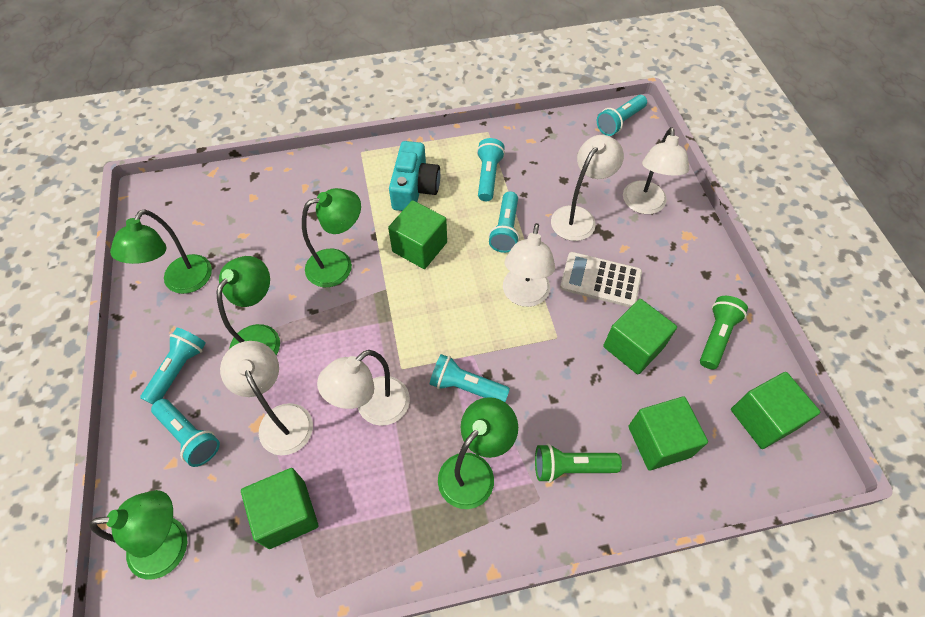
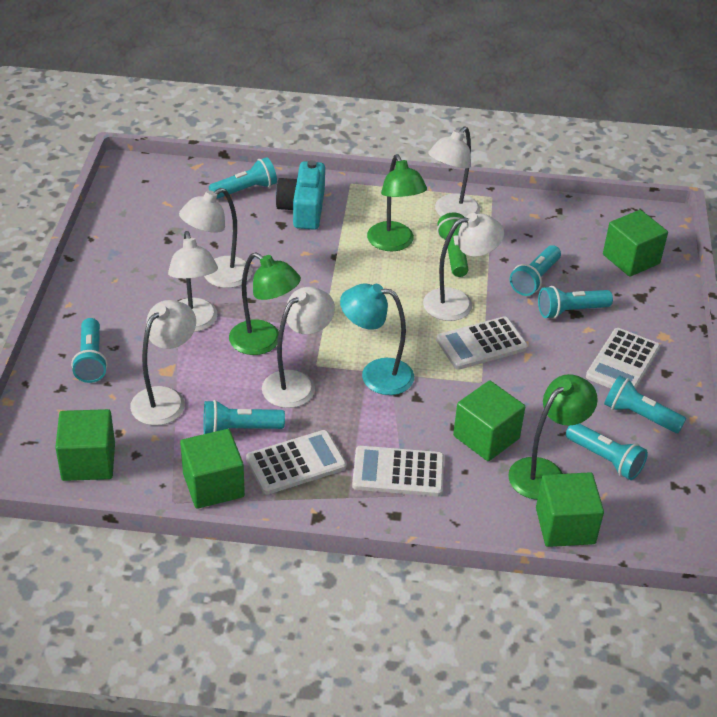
green flashlight: 2 -> 1
green lamp: 5 -> 3
turquoise flashlight: 6 -> 7
turquoise lamp: 0 -> 1
white calculator: 1 -> 4
white lamp: 5 -> 6

